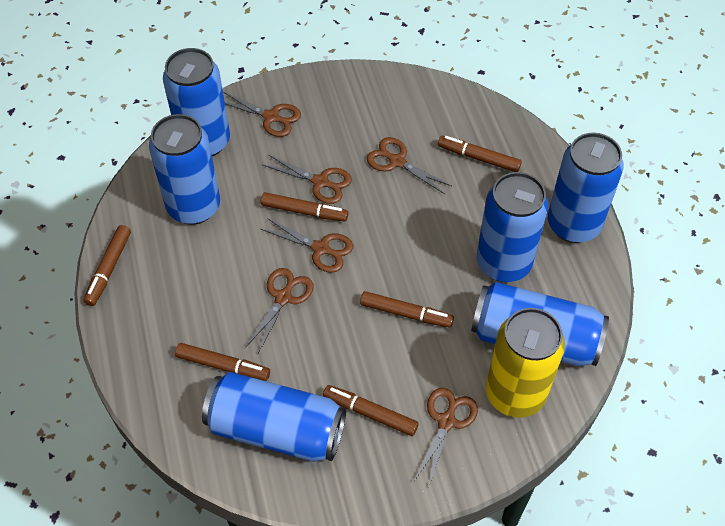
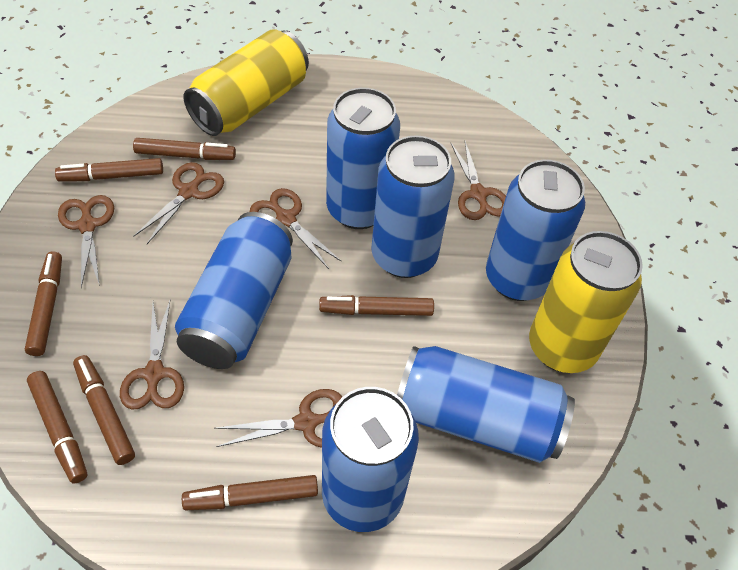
brown marker: 6 -> 7
yellow can: 1 -> 2

